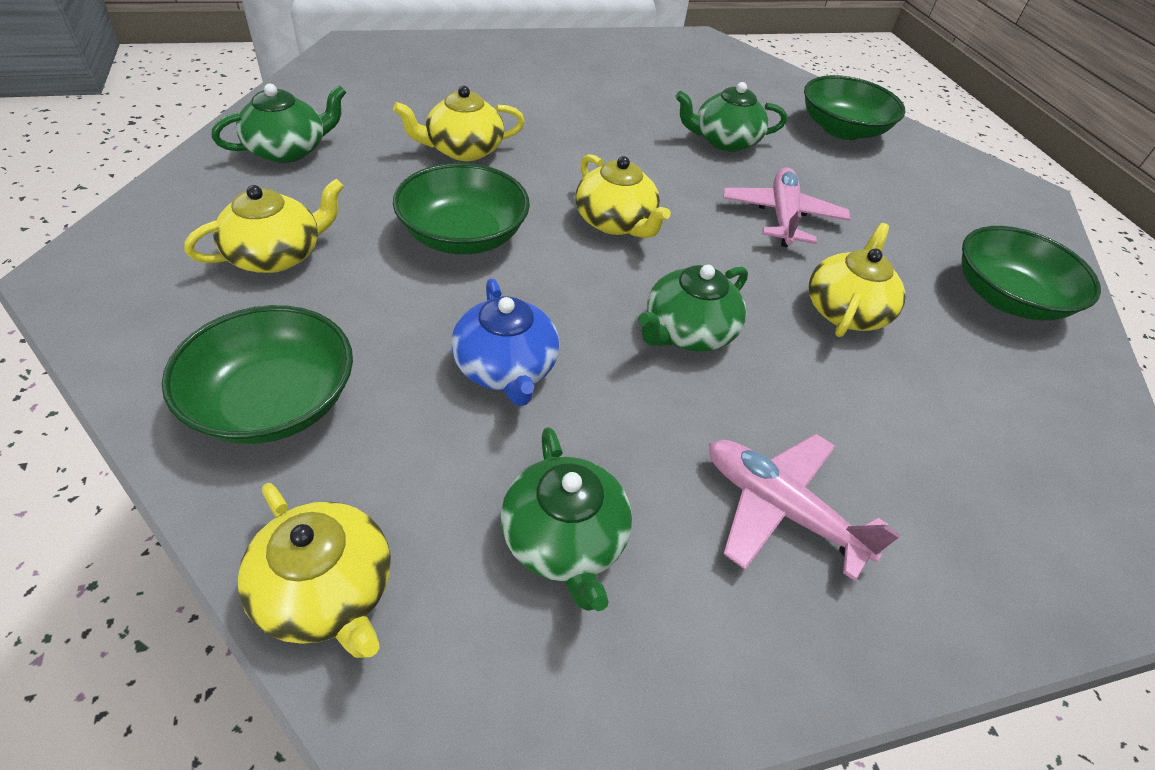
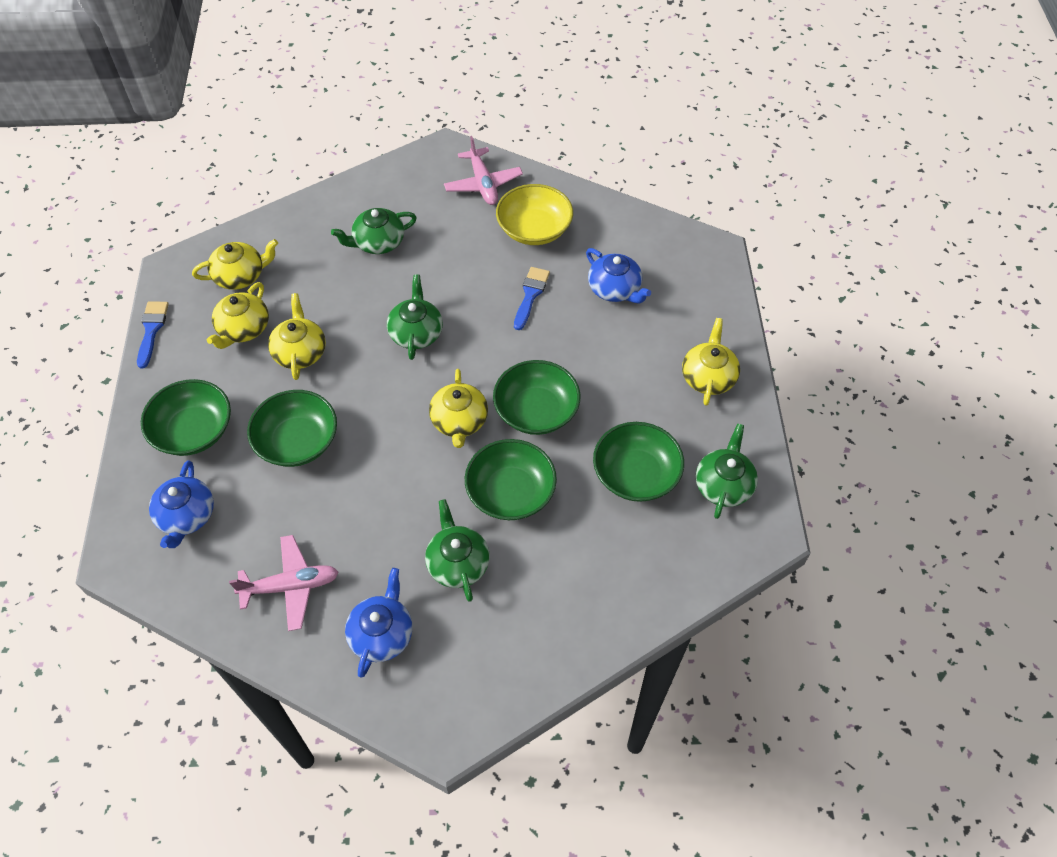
blue brush: 0 -> 2
blue teapot: 1 -> 3
green bowl: 4 -> 5
yellow bowl: 0 -> 1

